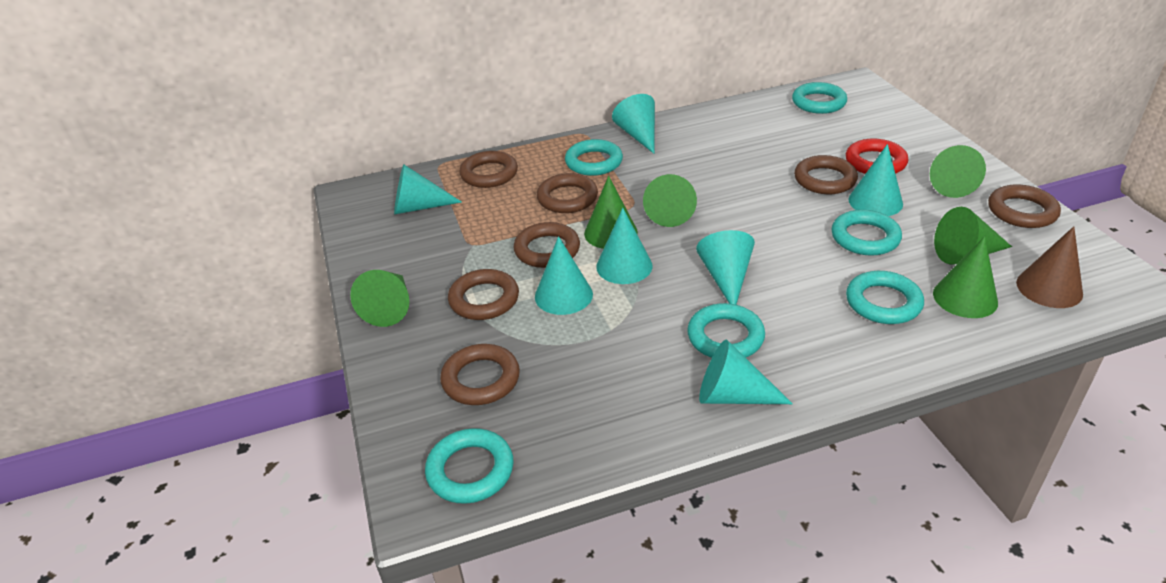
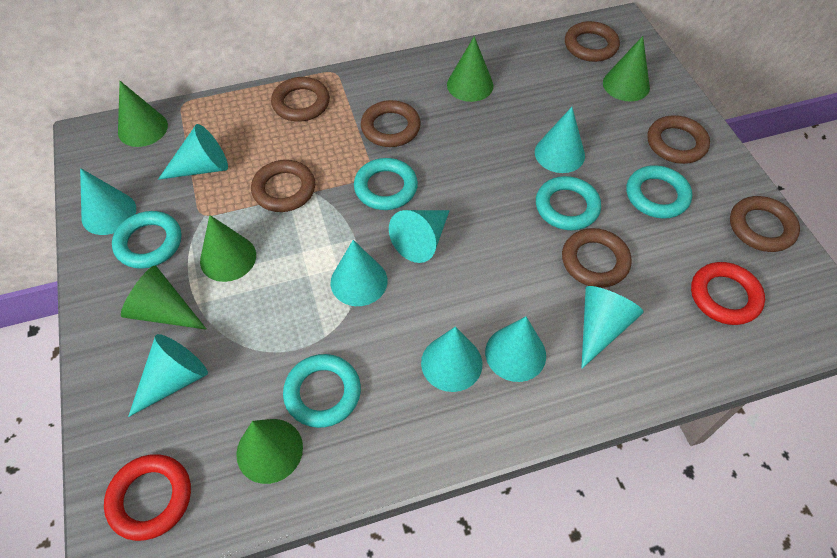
brown cone: 1 -> 0
red ring: 1 -> 2
turquoise cone: 7 -> 9
turquoise ring: 6 -> 5

